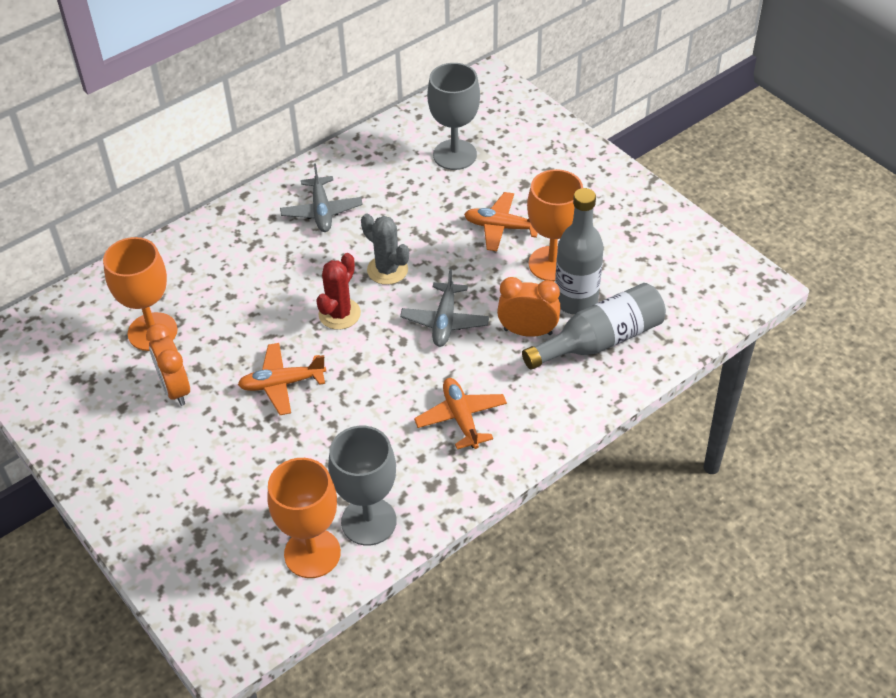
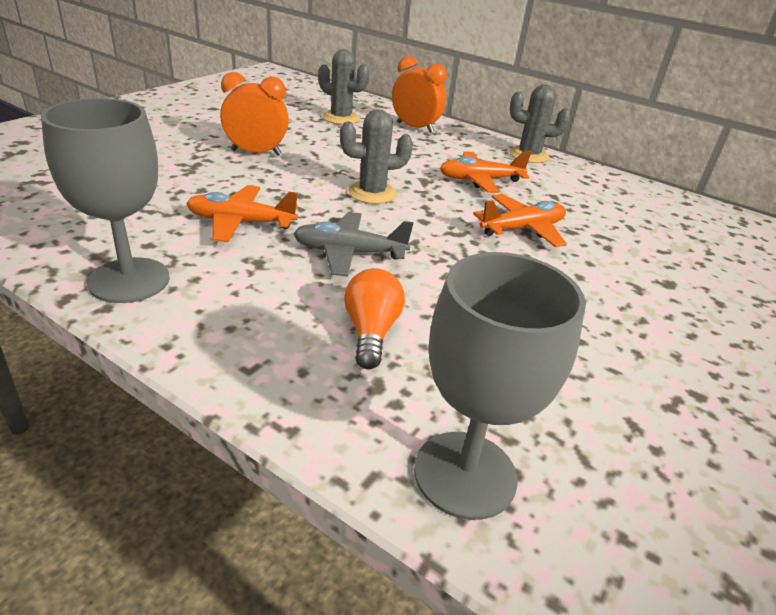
grey bottle: 2 -> 0
grey cactus: 1 -> 3
grey plane: 2 -> 1
orange goblet: 3 -> 0
orange light bulb: 0 -> 1
red cactus: 1 -> 0

